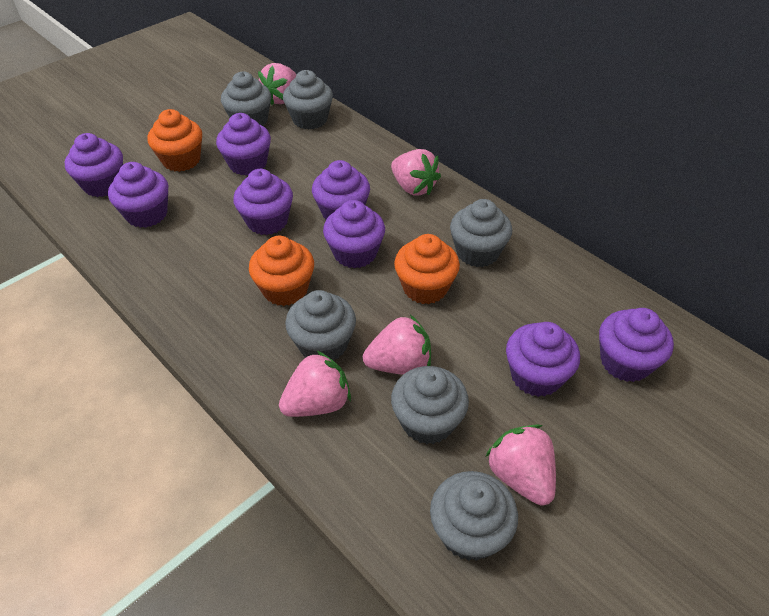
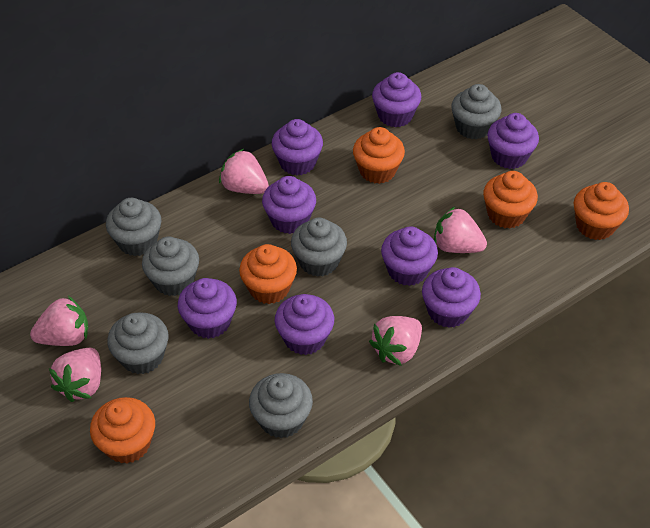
orange cupcake: 3 -> 5

